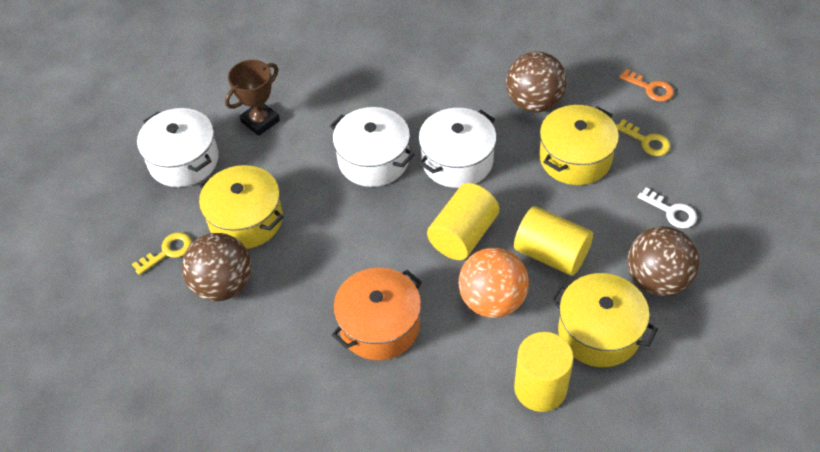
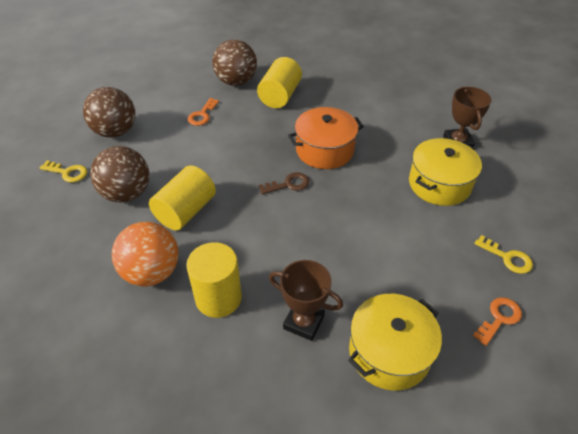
brown key: 0 -> 1
brown trophy: 1 -> 2
orange key: 1 -> 2
white key: 1 -> 0
white pot: 3 -> 0
yellow pot: 3 -> 2

